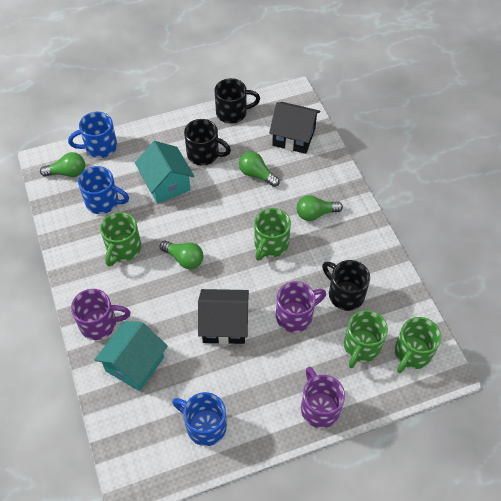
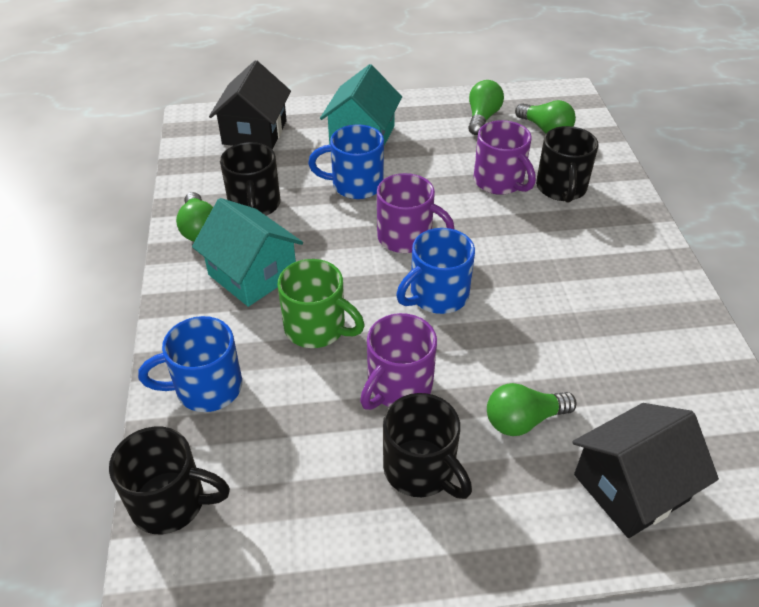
black mug: 3 -> 4
green mug: 4 -> 1

